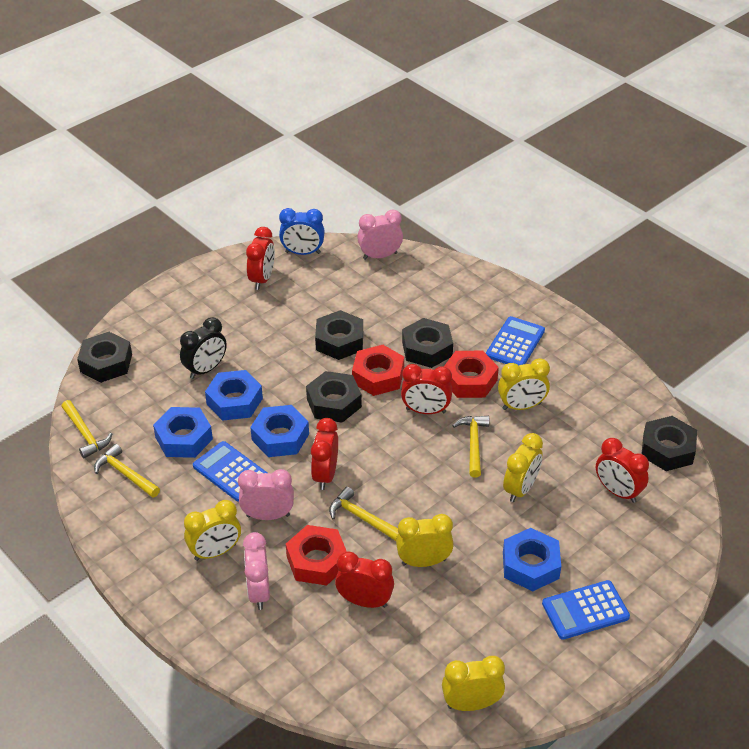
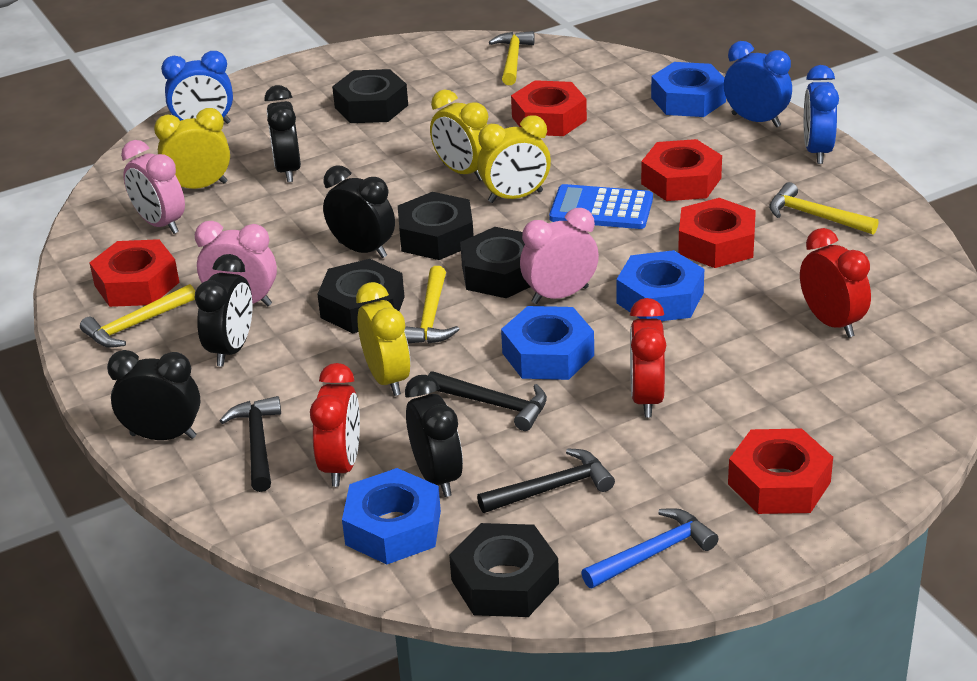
black clock: 1 -> 5
black hammer: 0 -> 3
blue calculator: 3 -> 1
blue clock: 1 -> 3
blue hammer: 0 -> 1
red clock: 5 -> 3
red nut: 3 -> 5
yellow clock: 5 -> 4

